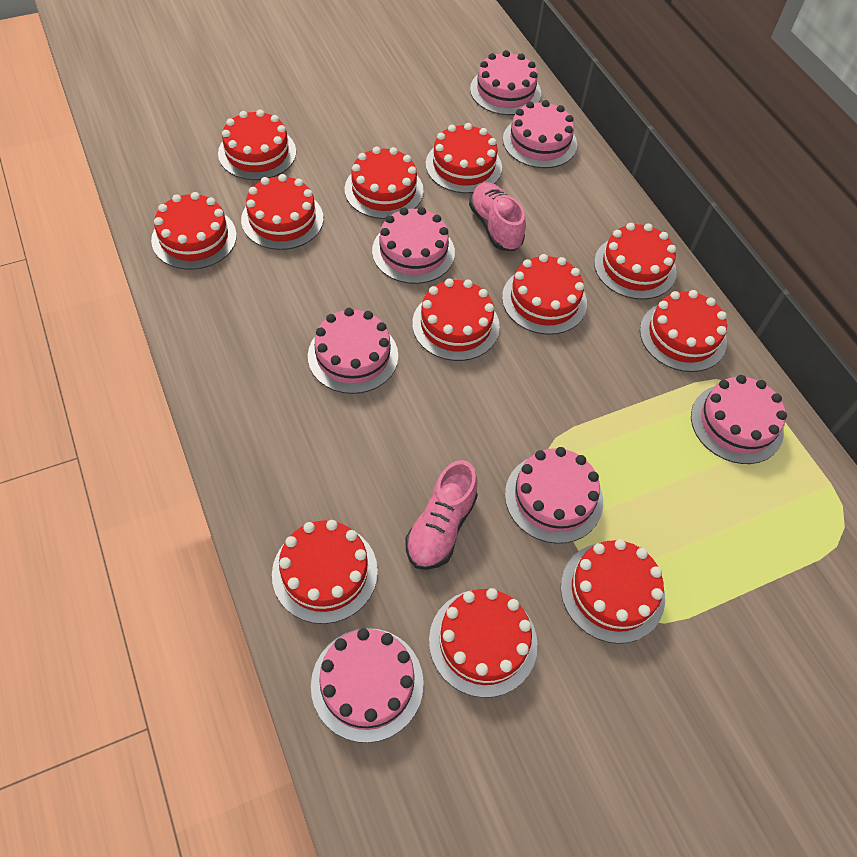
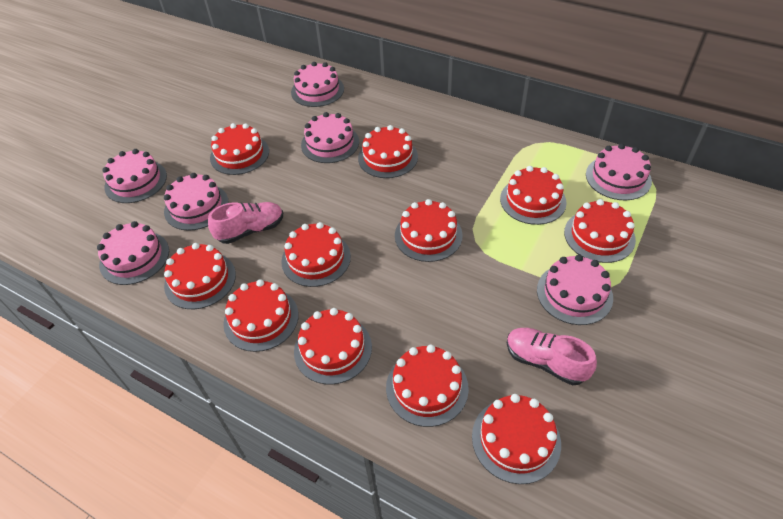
red cake: 12 -> 11

